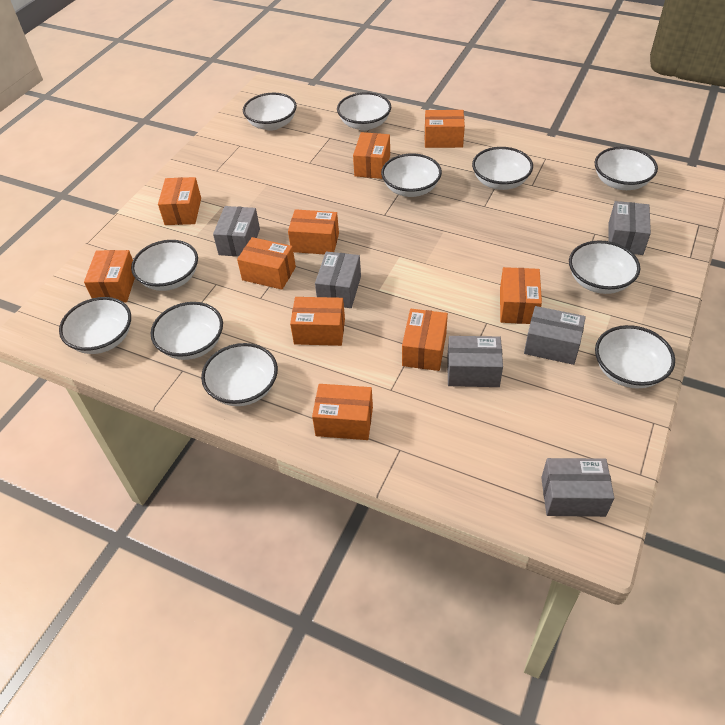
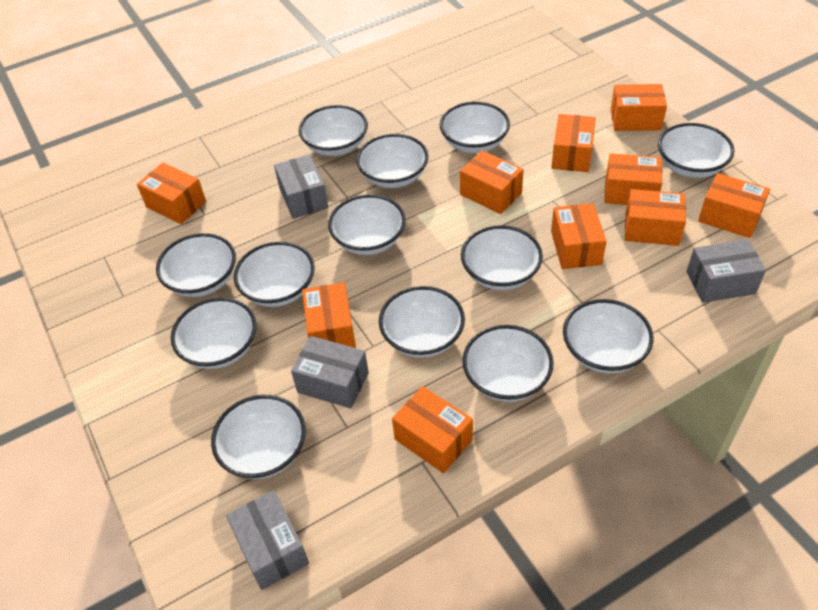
grey box: 6 -> 4
white bowl: 11 -> 13

